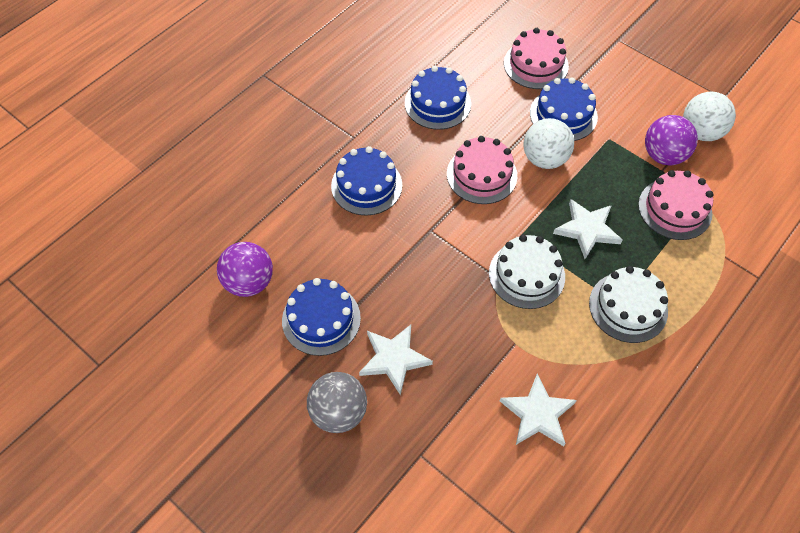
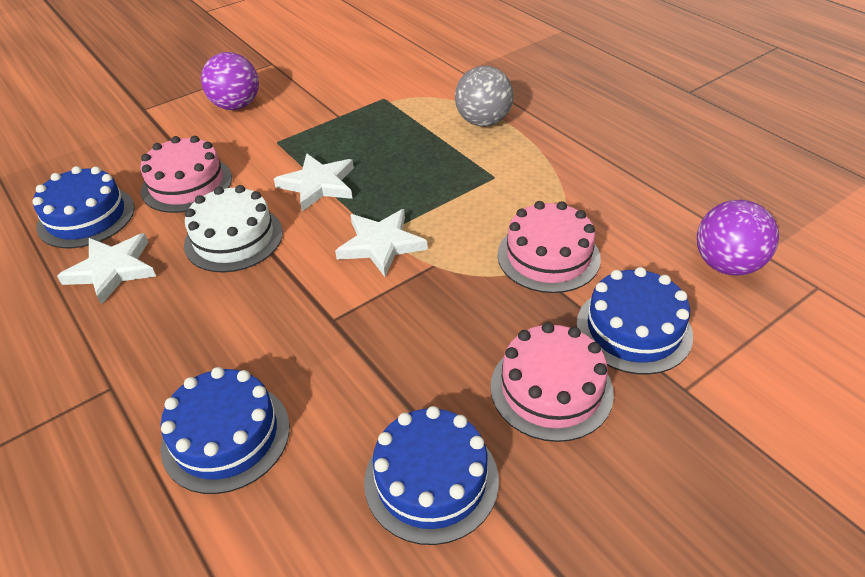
white ball: 2 -> 0
white cake: 2 -> 1

